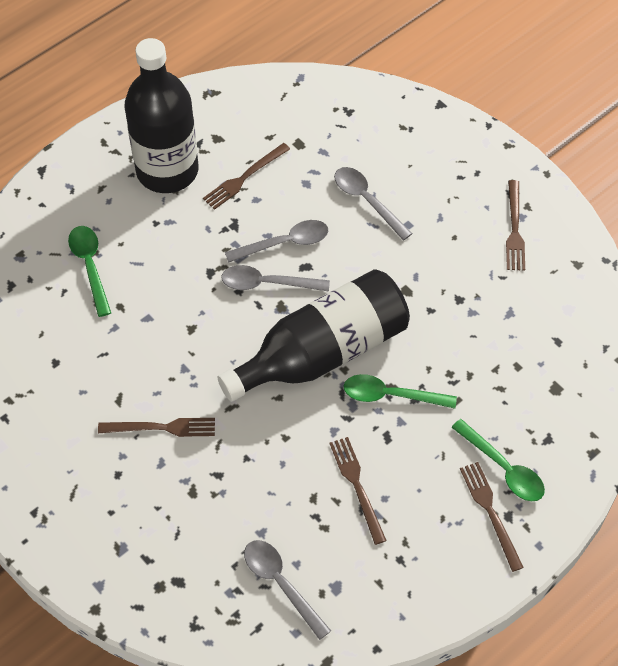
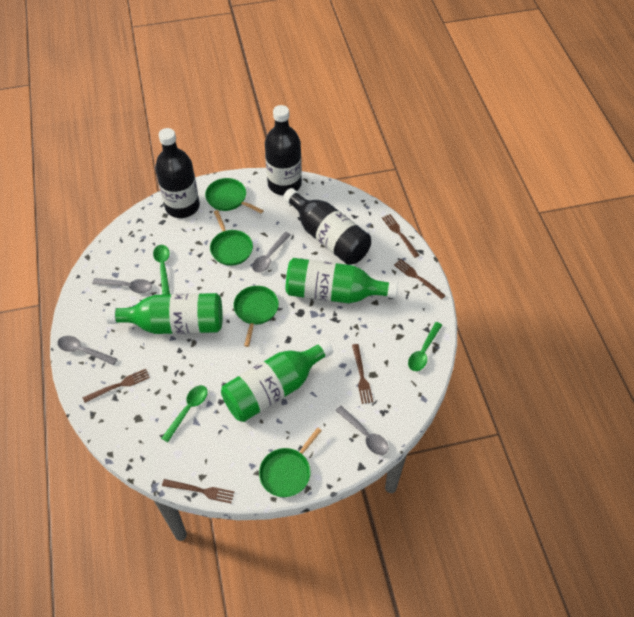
black bottle: 2 -> 3
green bottle: 0 -> 3
green pan: 0 -> 4

